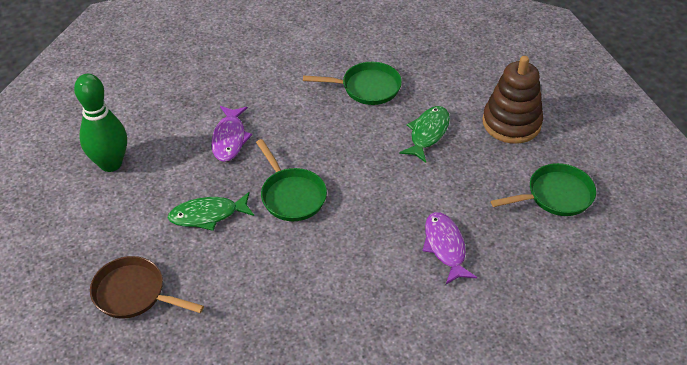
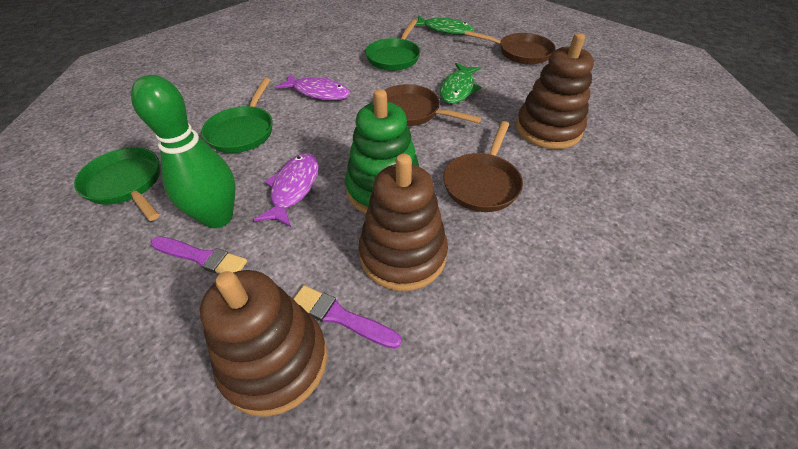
brown pan: 1 -> 3
brown stacking toy: 1 -> 3
green stacking toy: 0 -> 1
purple brush: 0 -> 2

